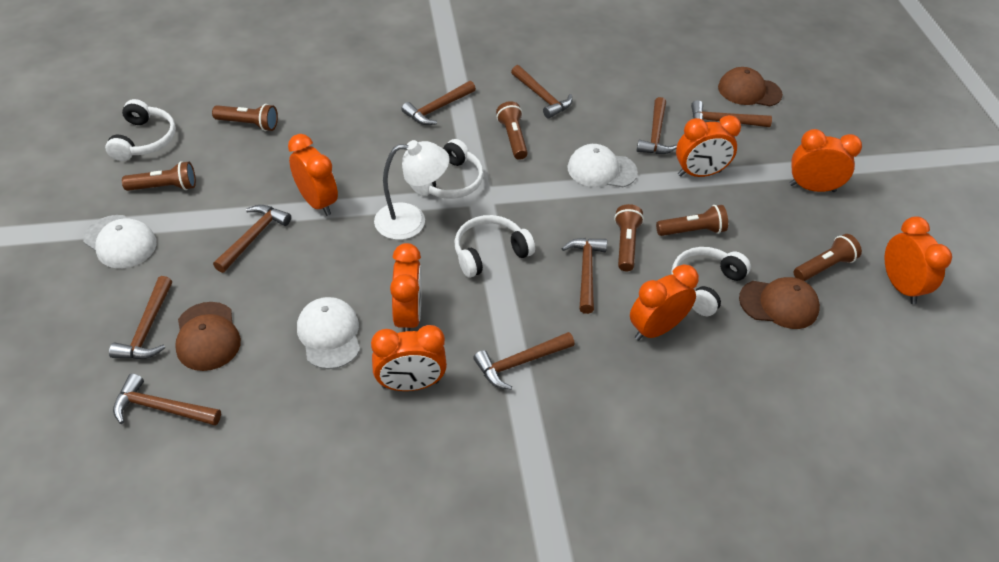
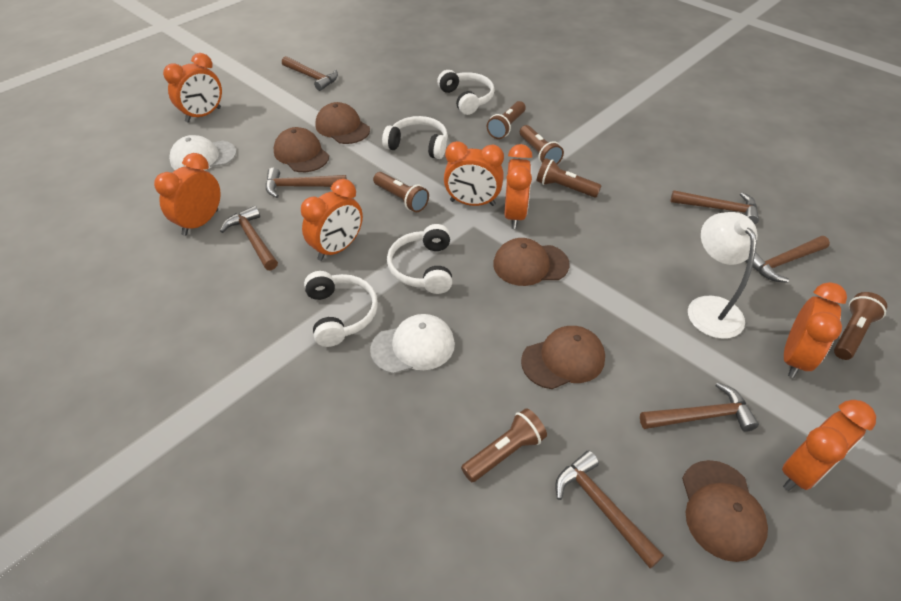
brown cap: 3 -> 5
brown hammer: 9 -> 7
white cap: 3 -> 2

